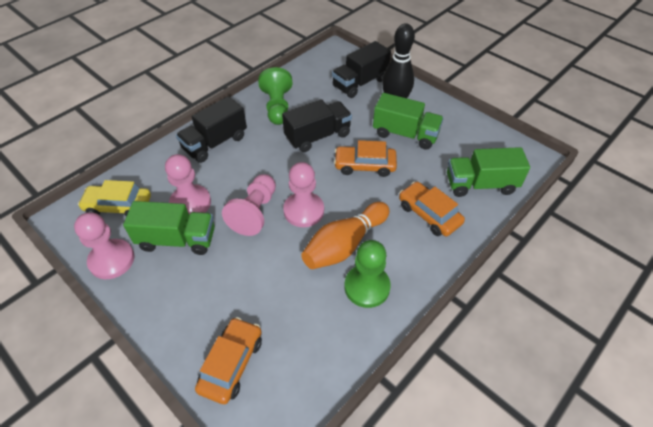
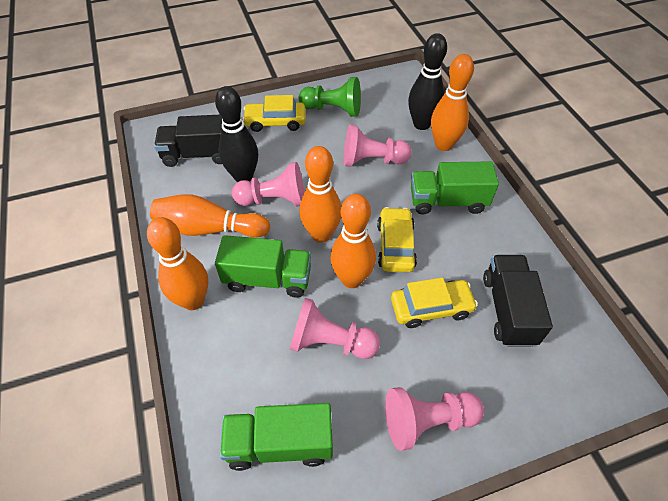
black bowling pin: 1 -> 2
black truck: 3 -> 2
green pawn: 2 -> 1
orange bowling pin: 1 -> 5
orange car: 3 -> 0
yellow car: 1 -> 3

